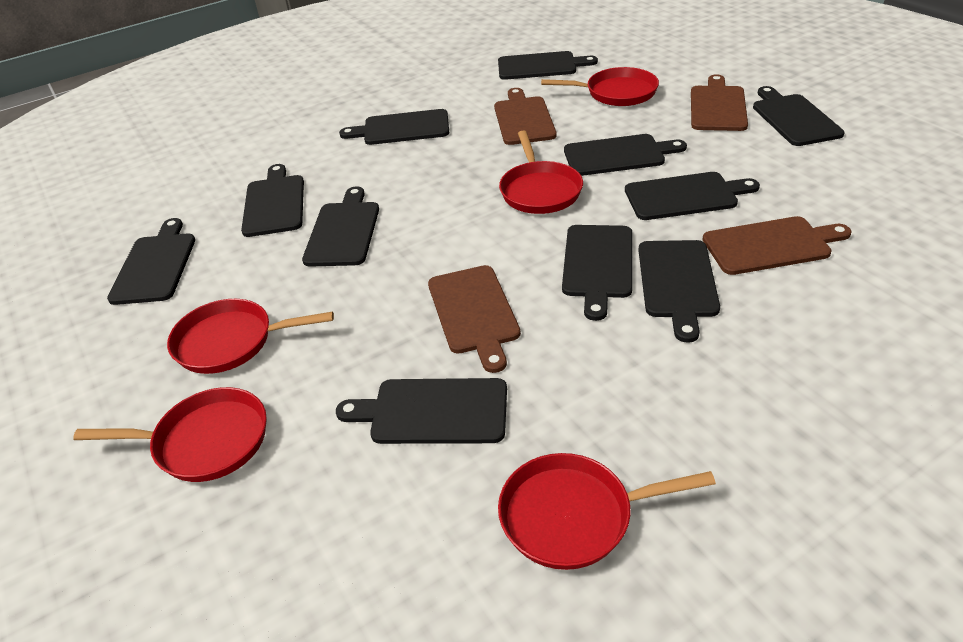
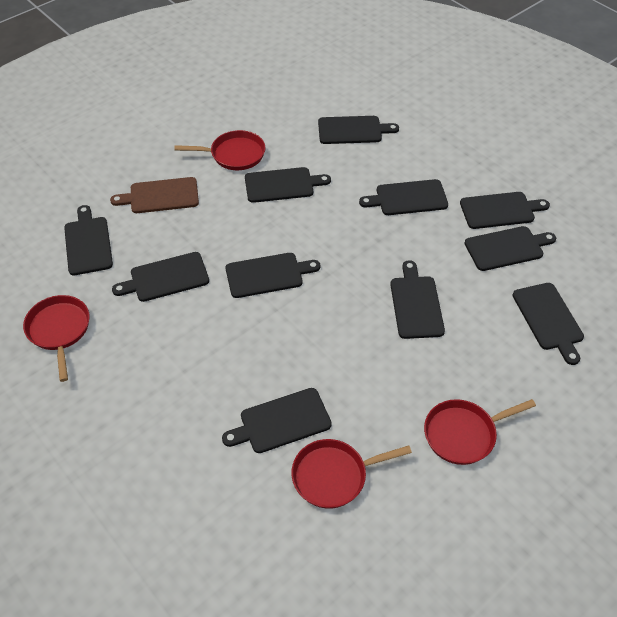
brown cutting board: 4 -> 1
red pan: 5 -> 4

